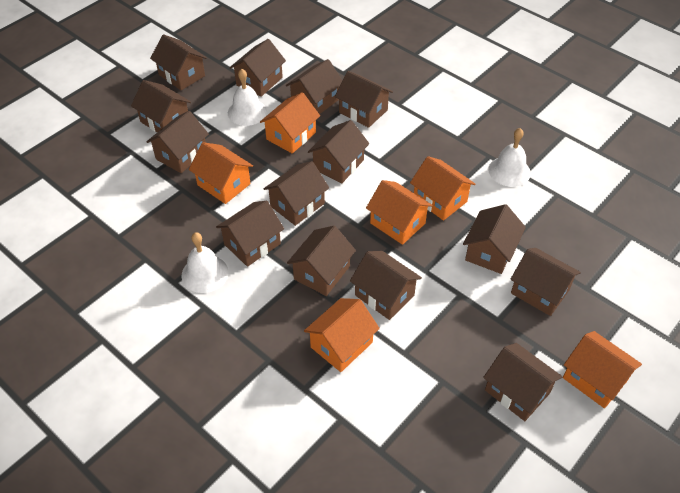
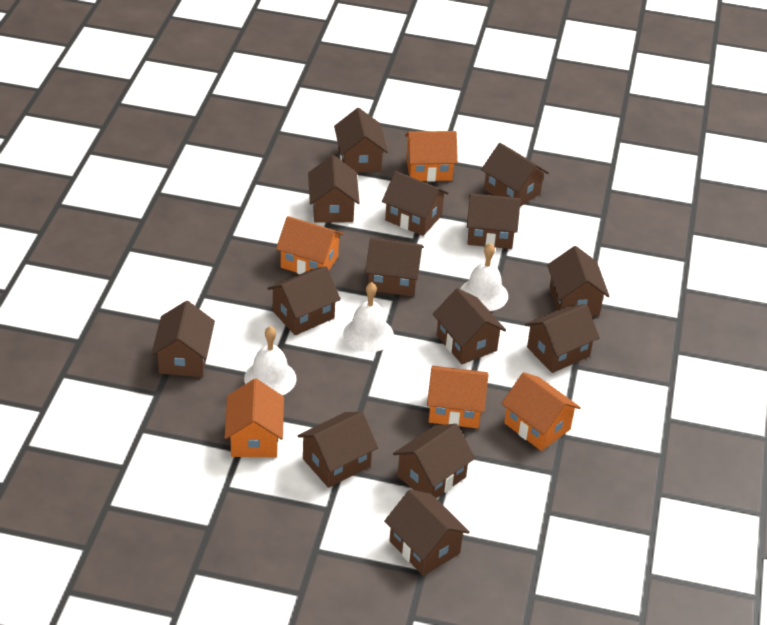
orange house: 6 -> 5

